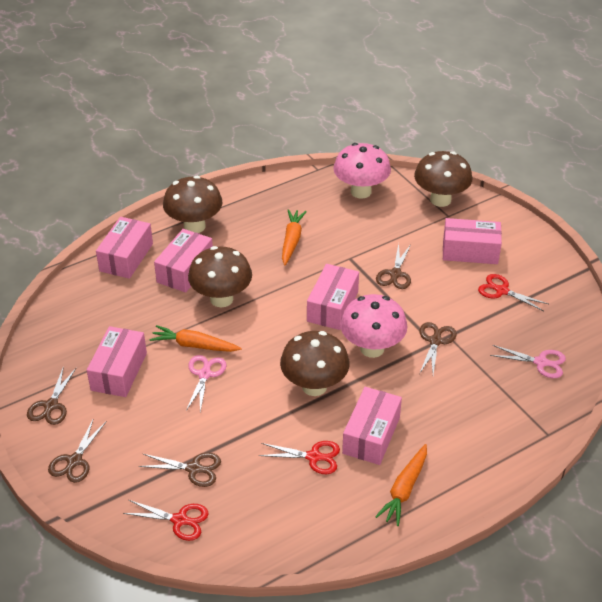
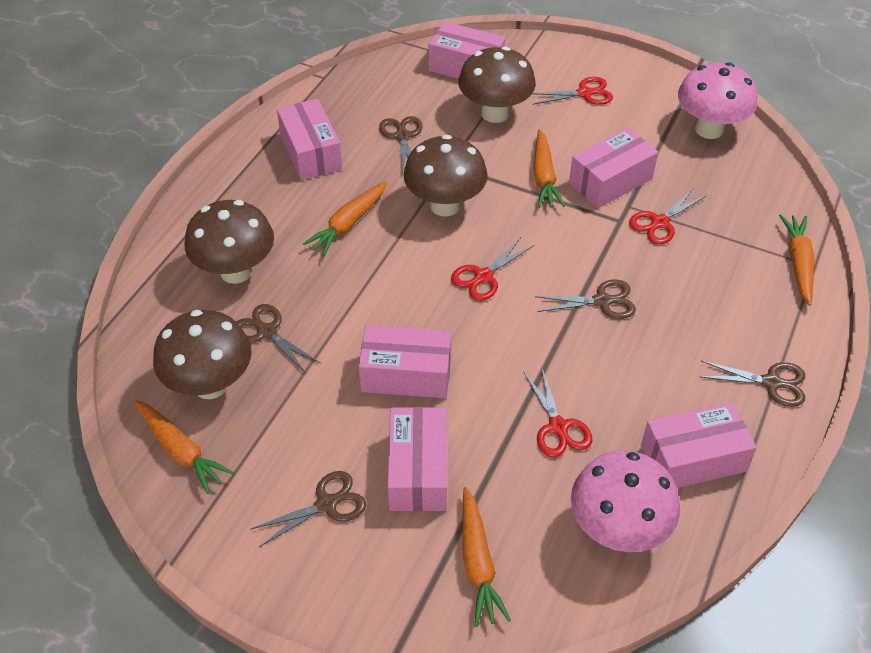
orange carrot: 3 -> 5
pink scissors: 2 -> 0
red scissors: 3 -> 4

